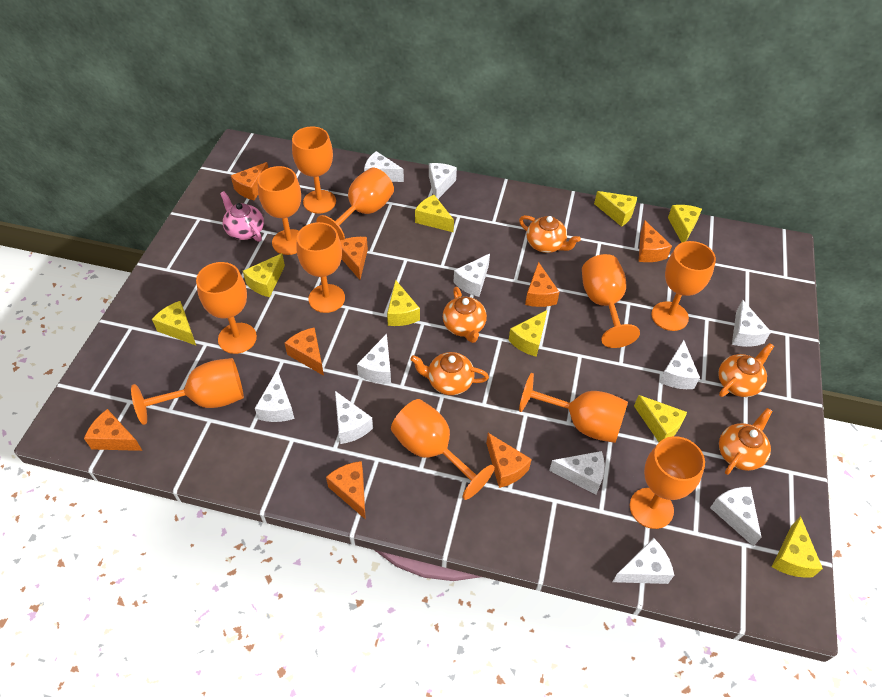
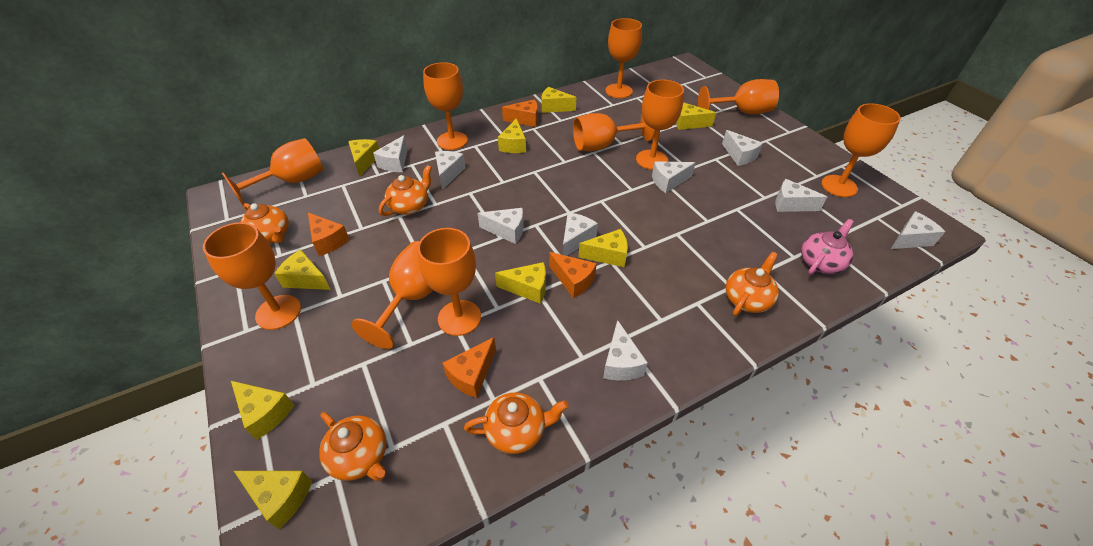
orange cheese: 8 -> 4
orange goblet: 11 -> 10
white cheese: 11 -> 9

